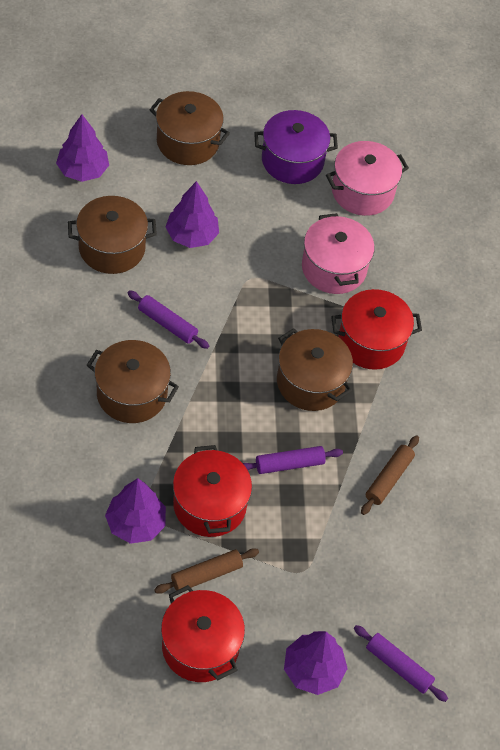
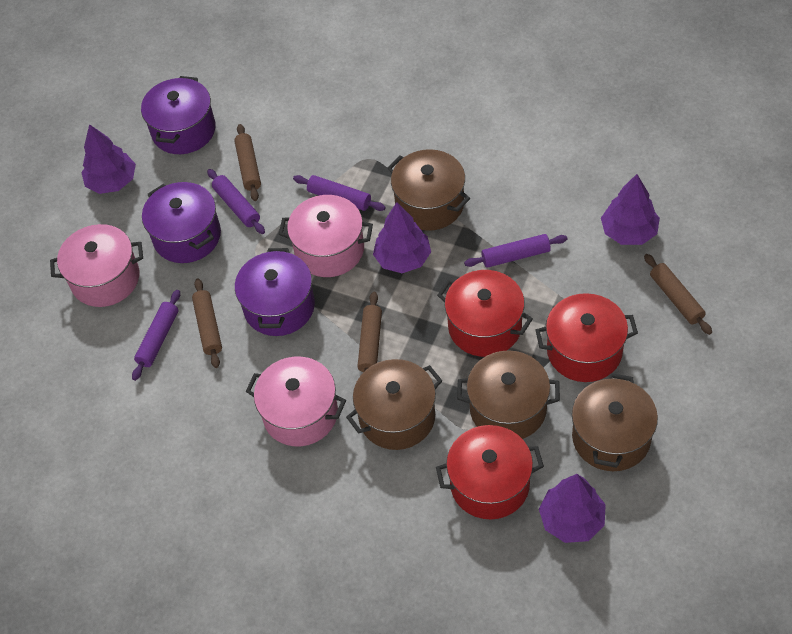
brown rolling pin: 2 -> 4
pink pot: 2 -> 3
purple pot: 1 -> 3
purple rolling pin: 3 -> 4

